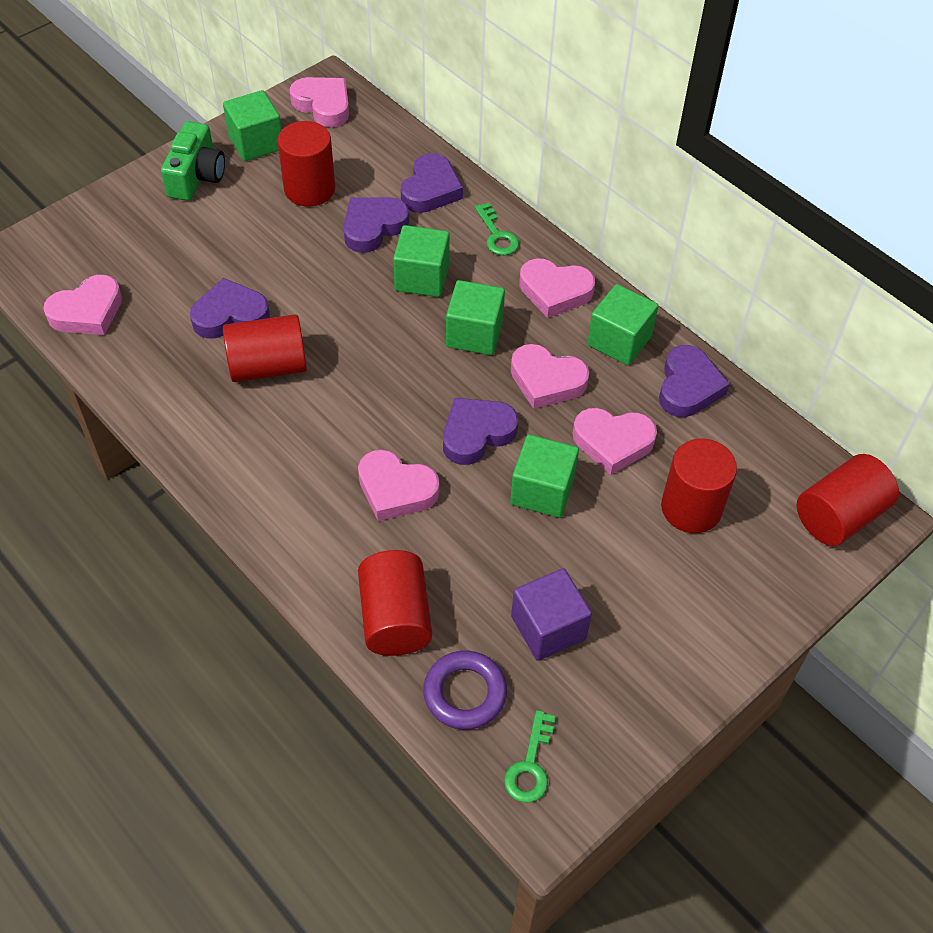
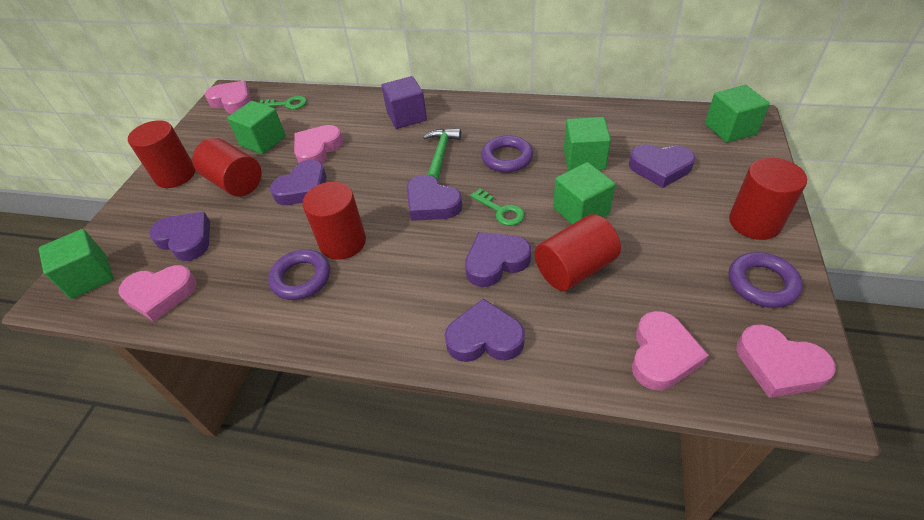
green camera: 1 -> 0
green hammer: 0 -> 1
pink heart: 6 -> 5
purple heart: 5 -> 6
purple ring: 1 -> 3

